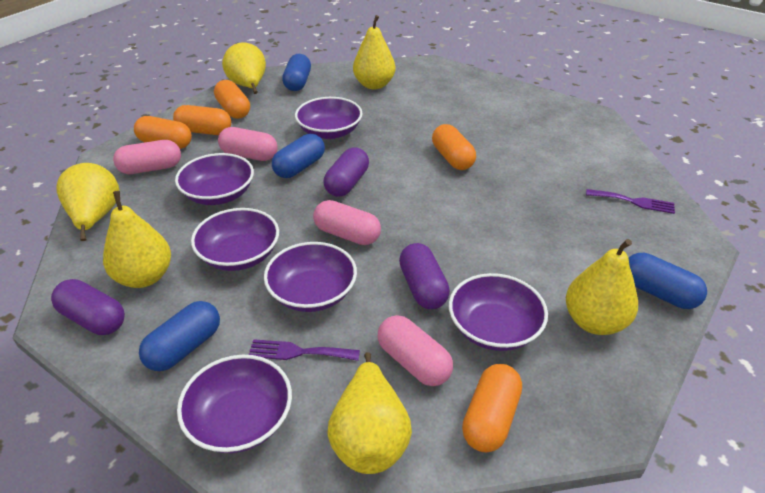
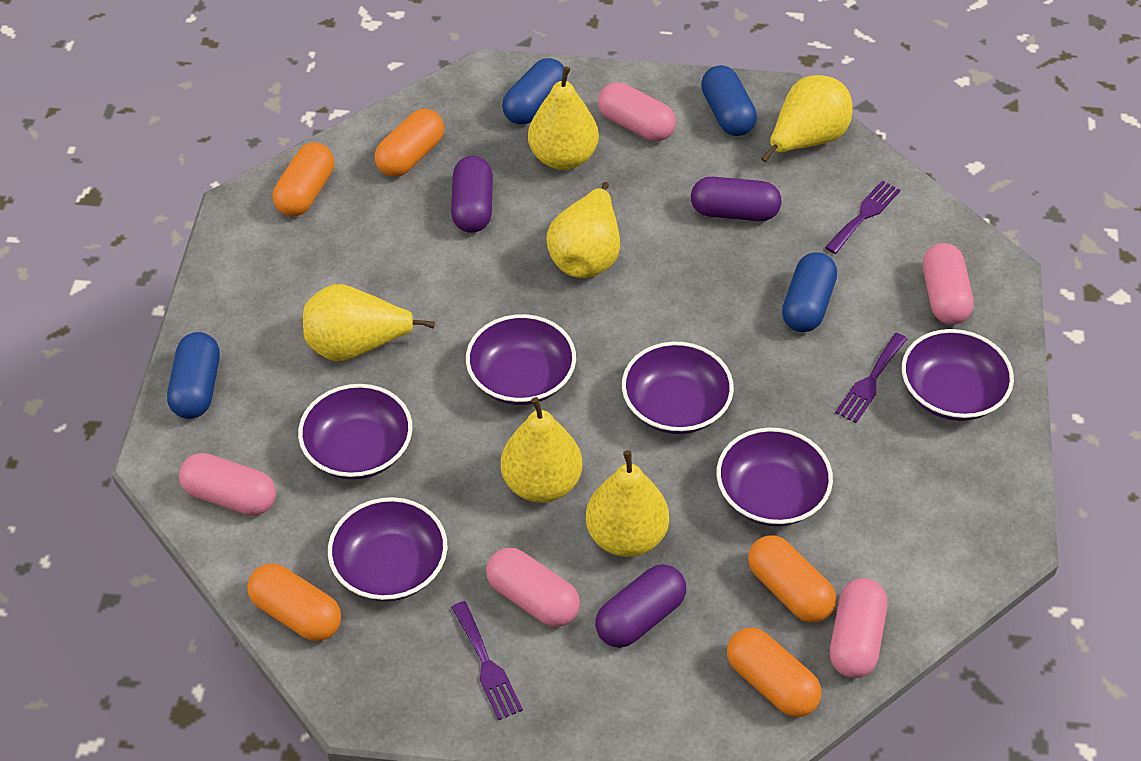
pink capsule: 4 -> 5
purple fork: 2 -> 3

